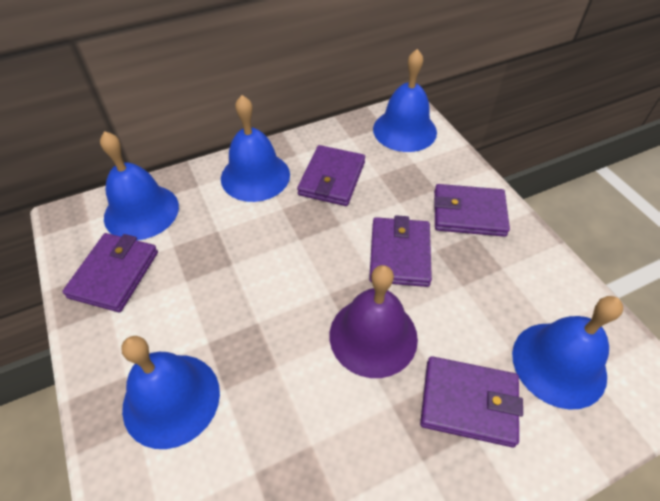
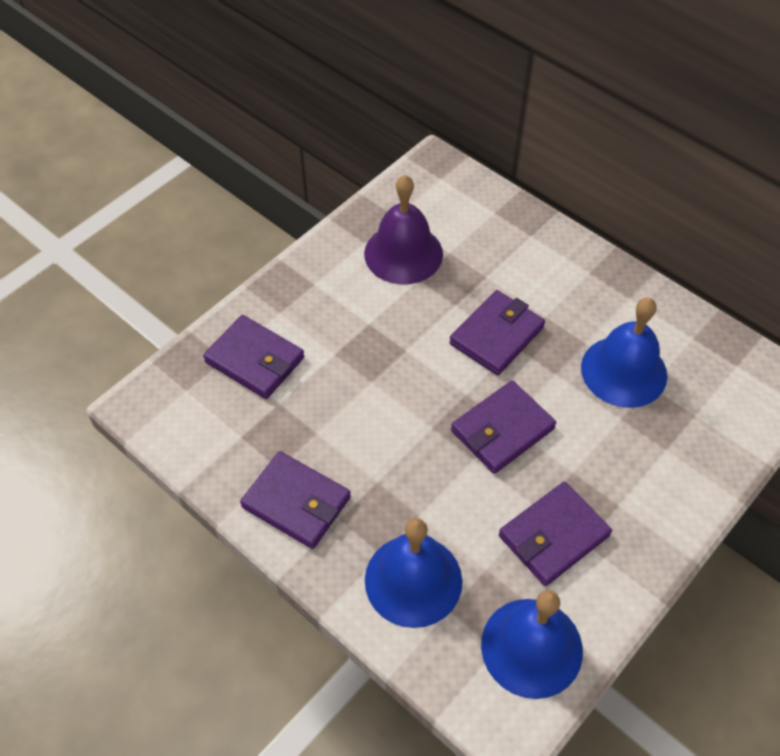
blue bell: 5 -> 3

